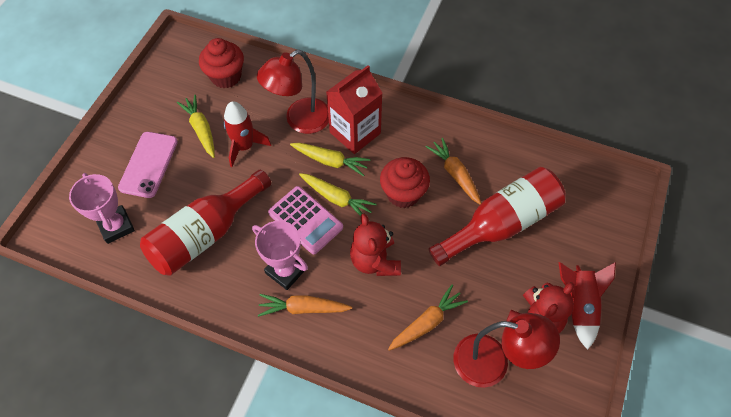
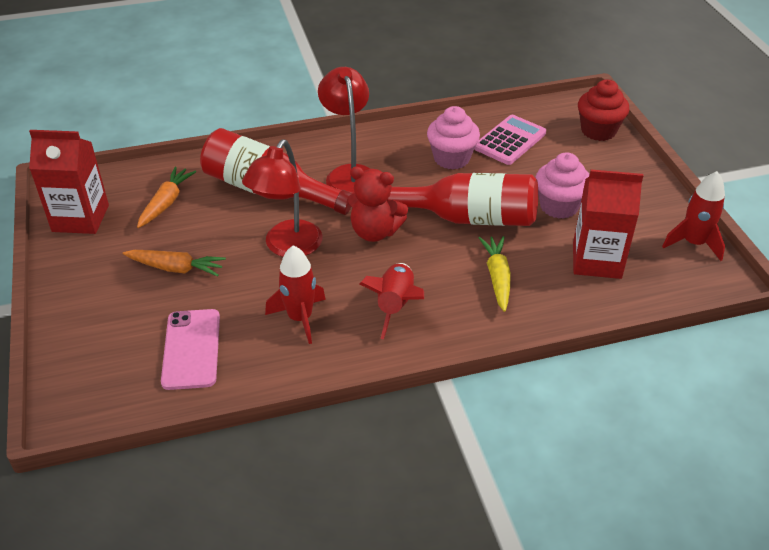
orange carrot: 3 -> 2
pink cupcake: 0 -> 2
pink trophy: 2 -> 0
red carton: 1 -> 2
red cupcake: 2 -> 1
red rocket: 2 -> 3
red teddy bear: 2 -> 1
yellow carrot: 3 -> 1

